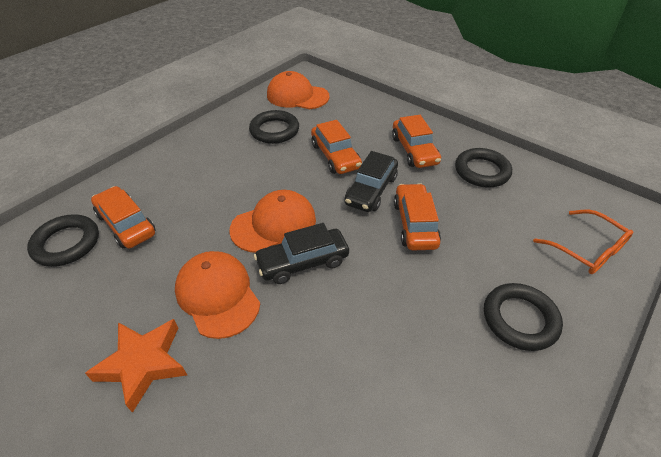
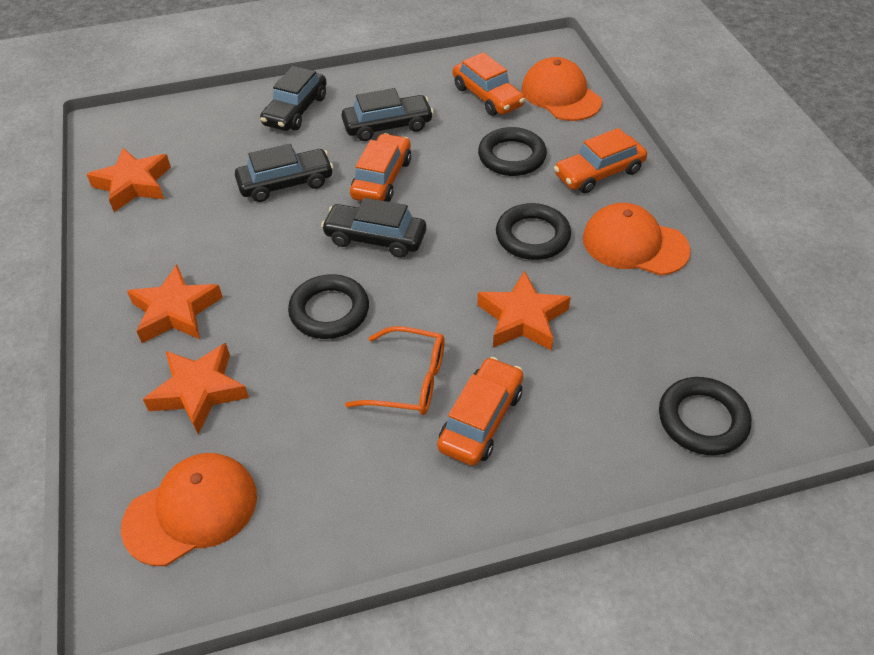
black car: 2 -> 4
orange star: 1 -> 4

